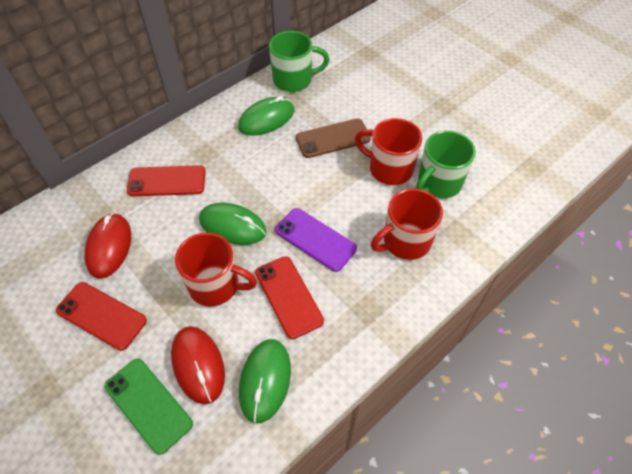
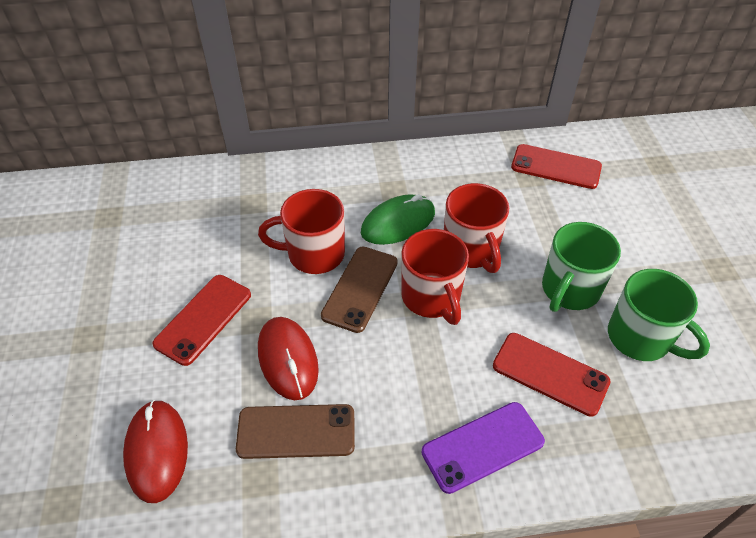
brown phone: 1 -> 2
green mouse: 3 -> 1
green phone: 1 -> 0

